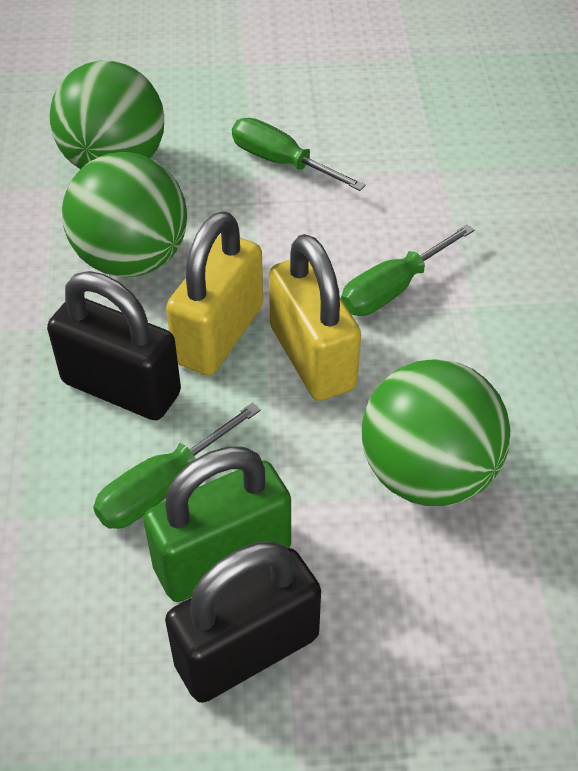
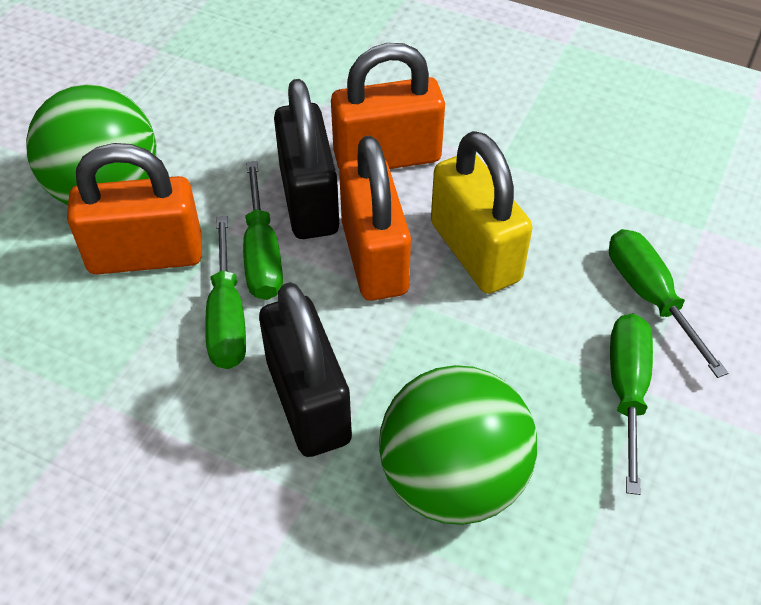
green ball: 3 -> 2
green padlock: 1 -> 0
green screwdriver: 3 -> 4
orange padlock: 0 -> 3
yellow padlock: 2 -> 1

